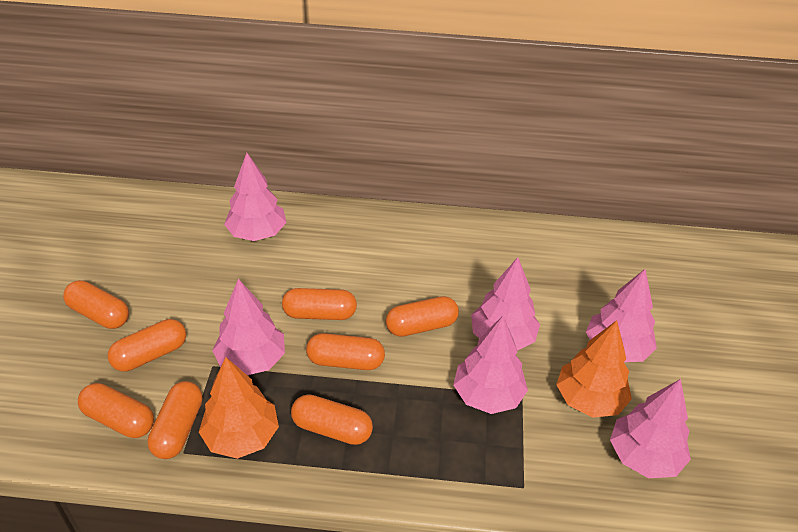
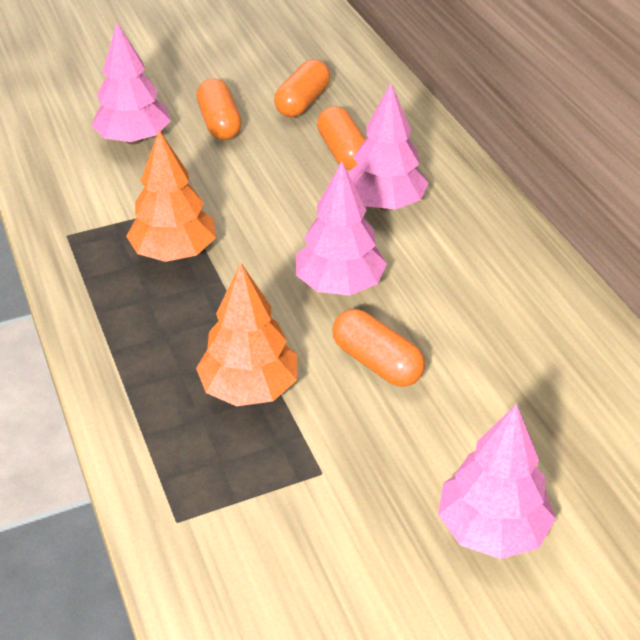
orange capsule: 8 -> 4
pink tree: 6 -> 4

